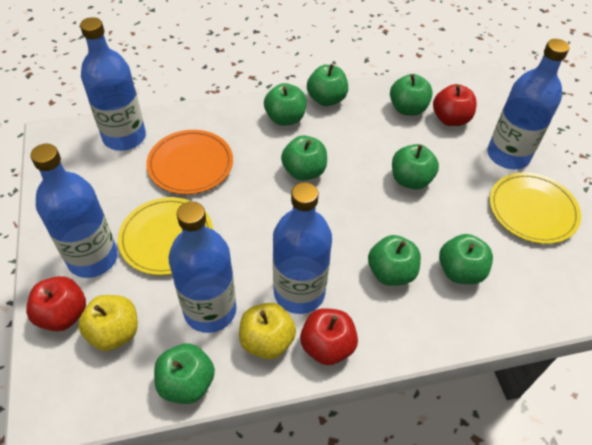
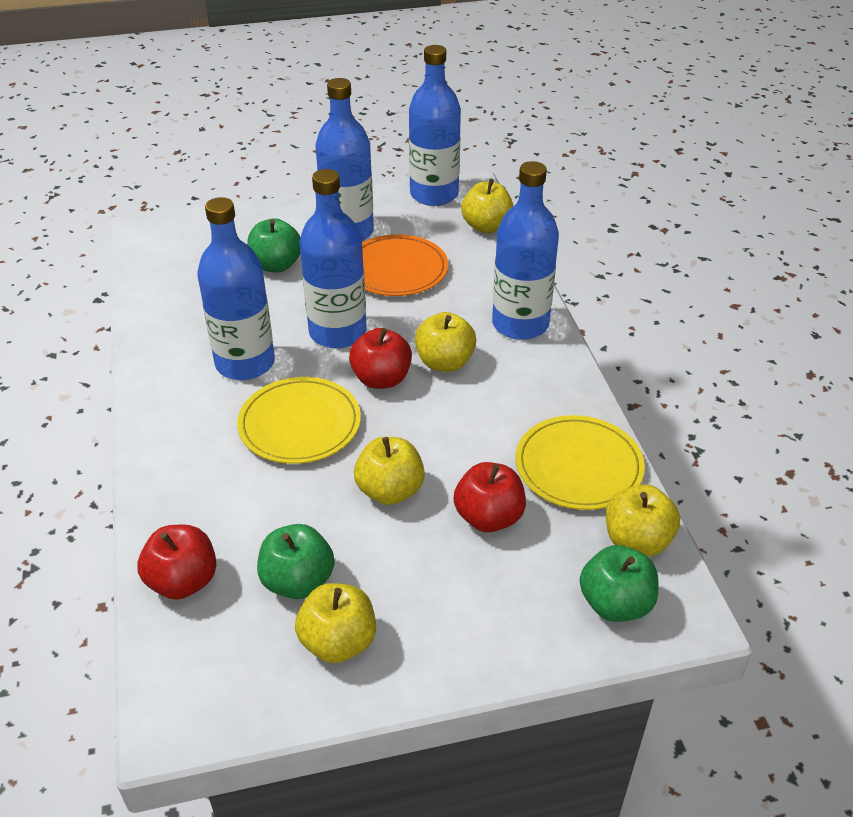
green apple: 8 -> 3
yellow apple: 2 -> 5

